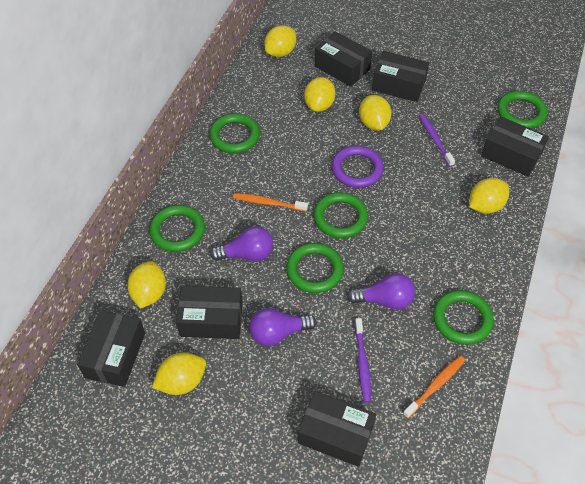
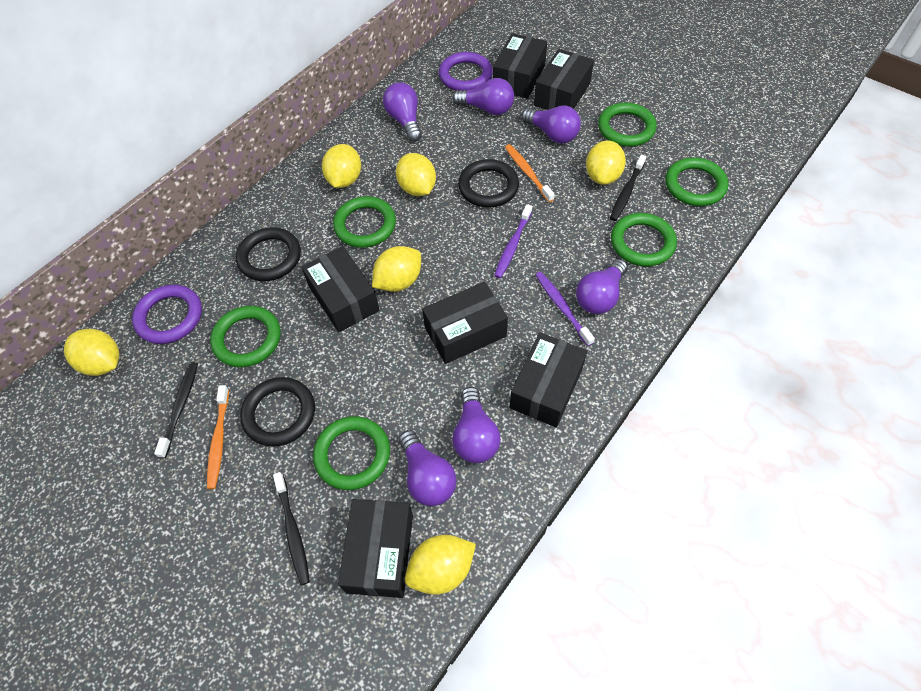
black ring: 0 -> 3
black toothbrush: 0 -> 3
purple light bulb: 3 -> 6
purple ring: 1 -> 2

